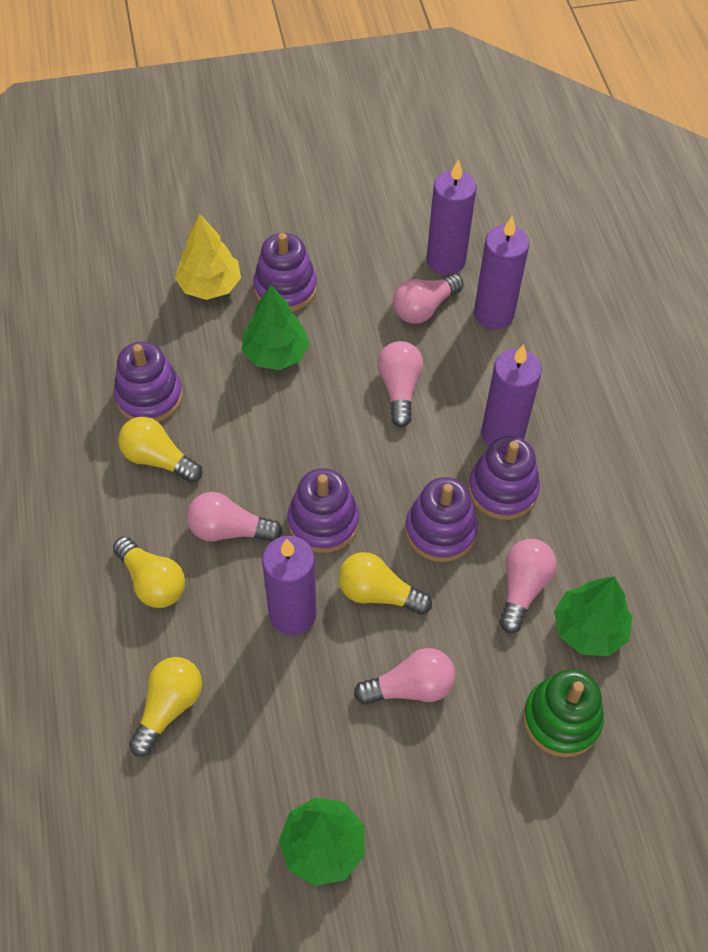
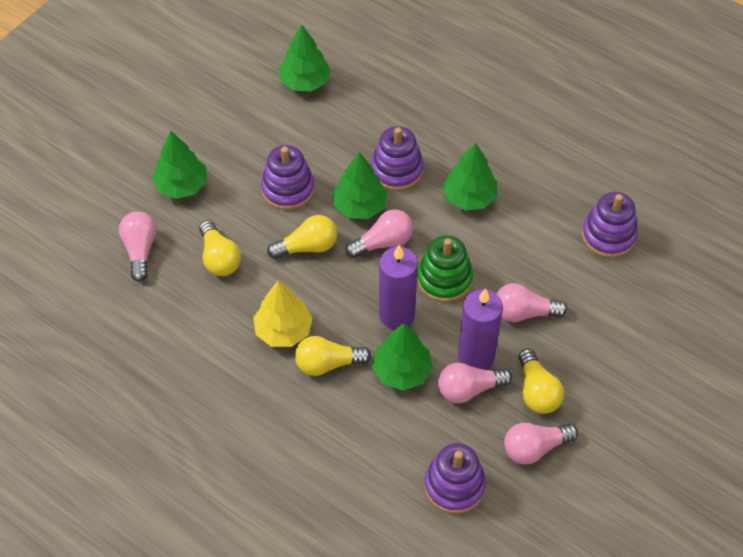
green tree: 3 -> 5
purple candle: 4 -> 2
purple stacking toy: 5 -> 4

